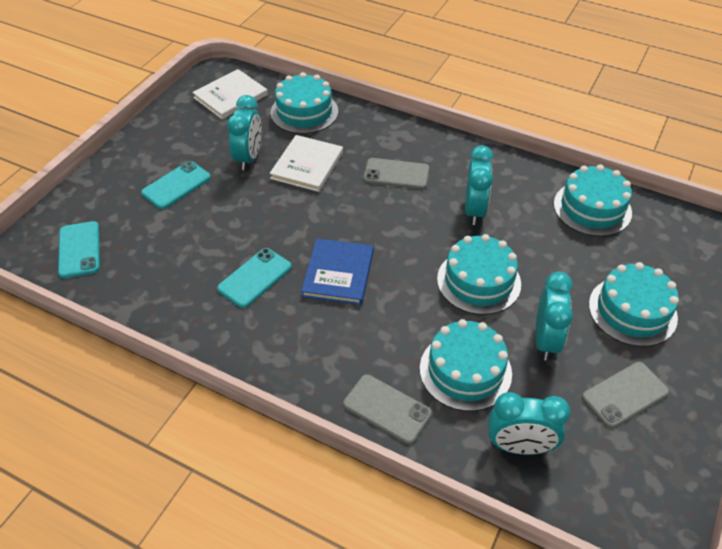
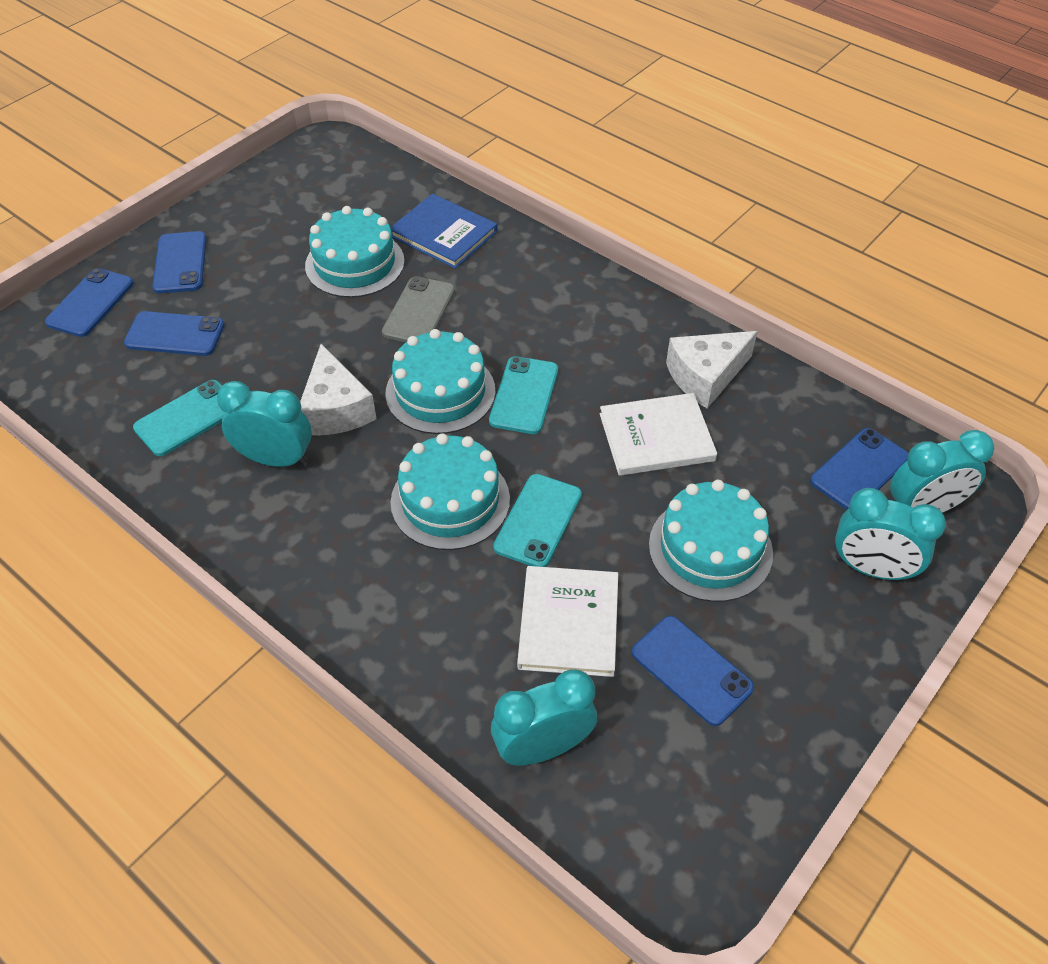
blue phone: 0 -> 5
grey phone: 3 -> 1
turquoise cake: 5 -> 4
white cheese: 0 -> 2

